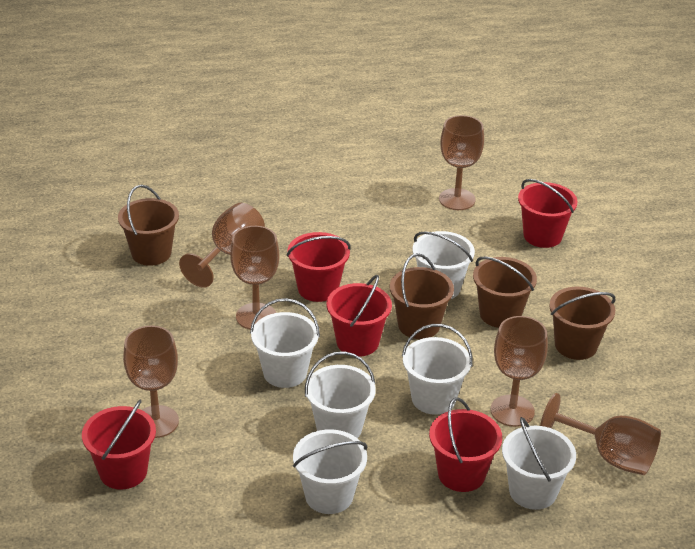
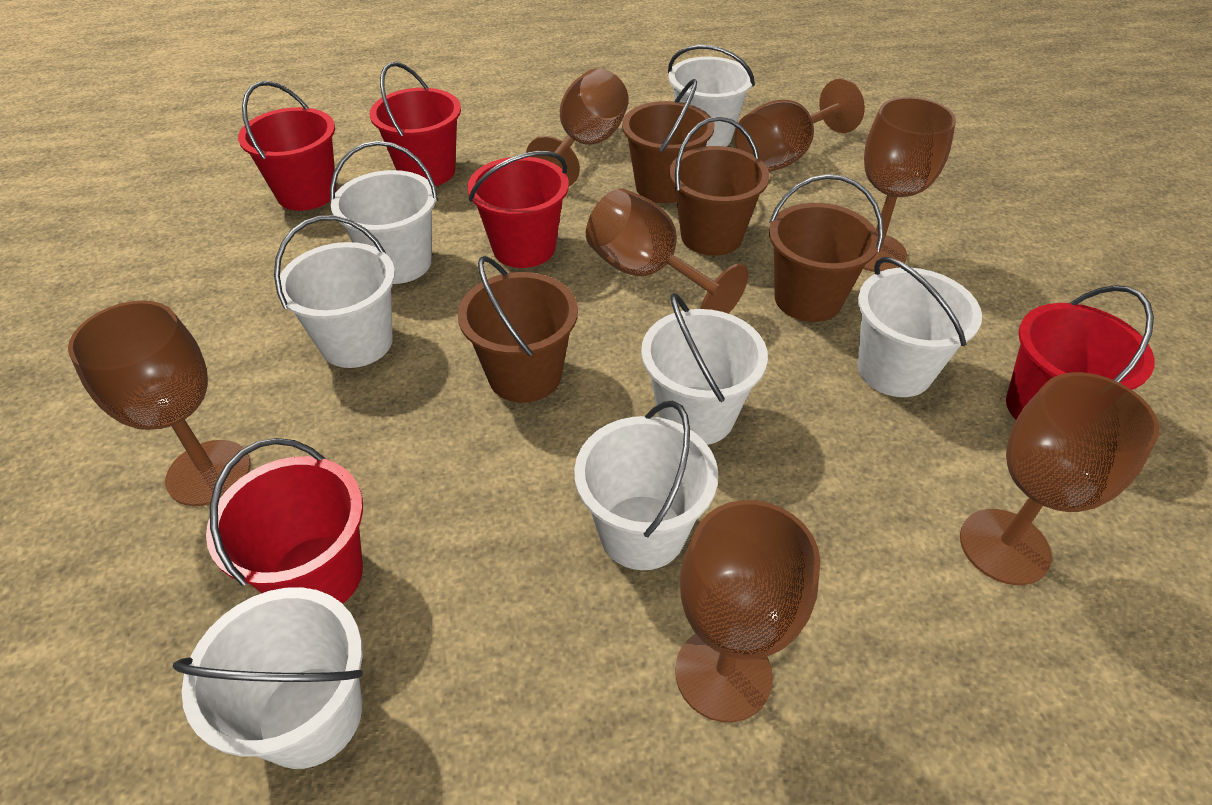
brown goblet: 6 -> 7
white bucket: 6 -> 7

